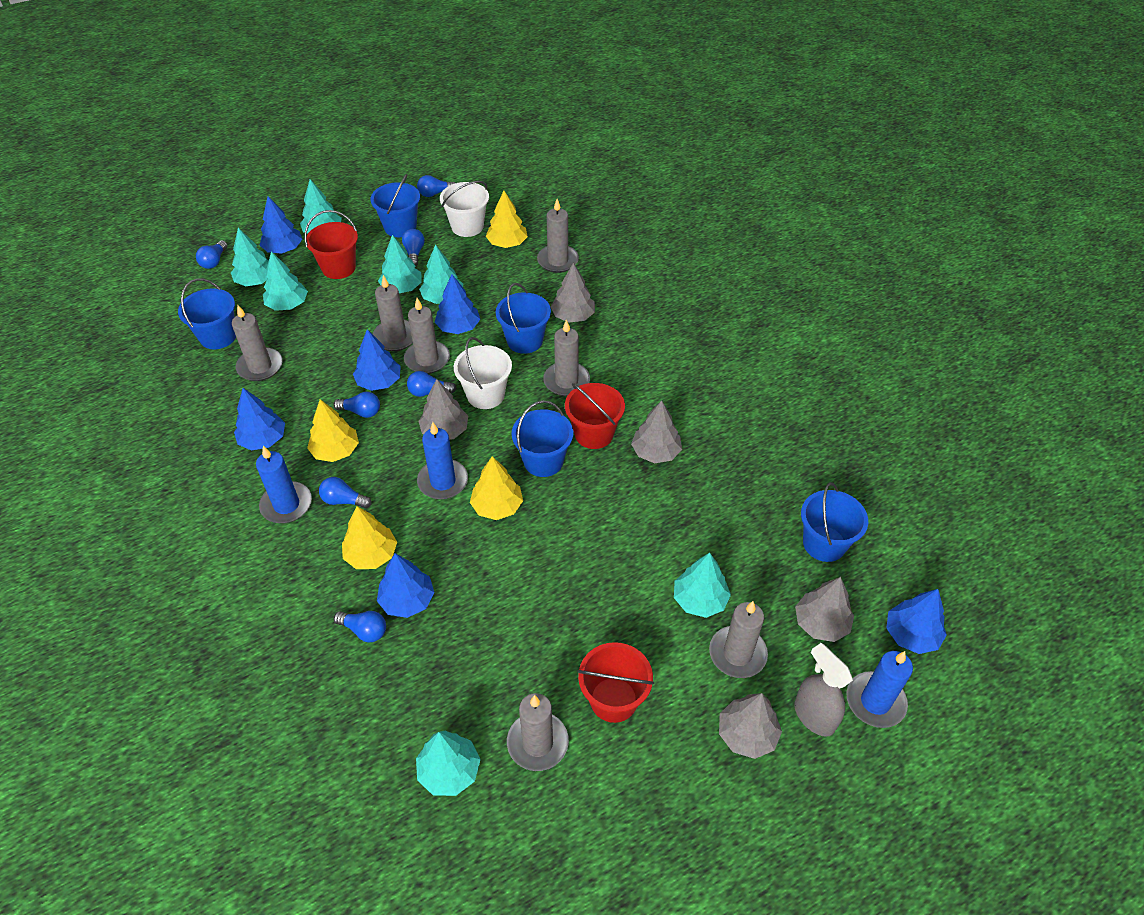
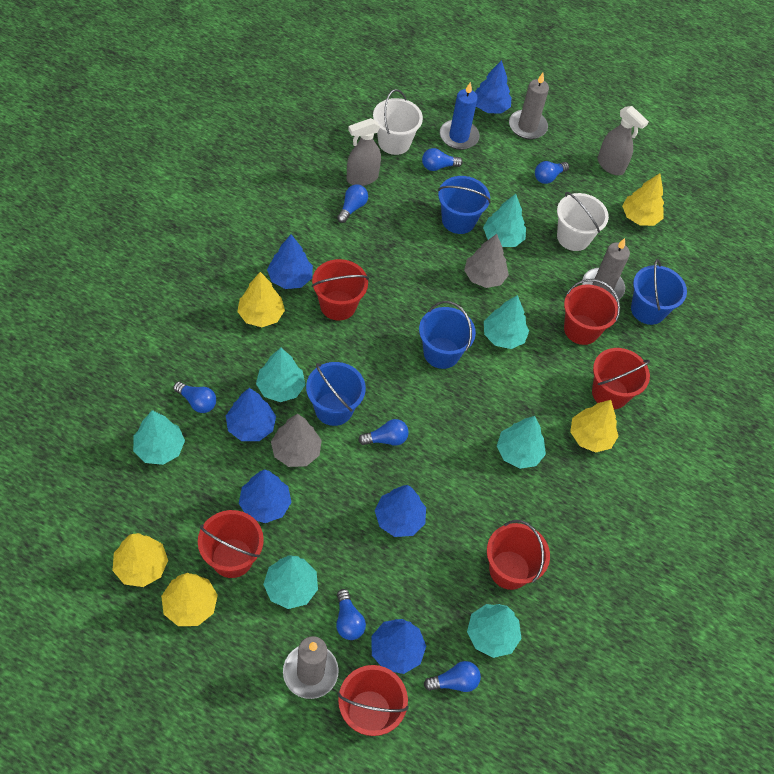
blue bucket: 5 -> 4
blue candle: 3 -> 1
grey candle: 7 -> 3
grey spray bottle: 1 -> 2
grey tree: 5 -> 2
red bucket: 3 -> 6
yellow tree: 4 -> 5

